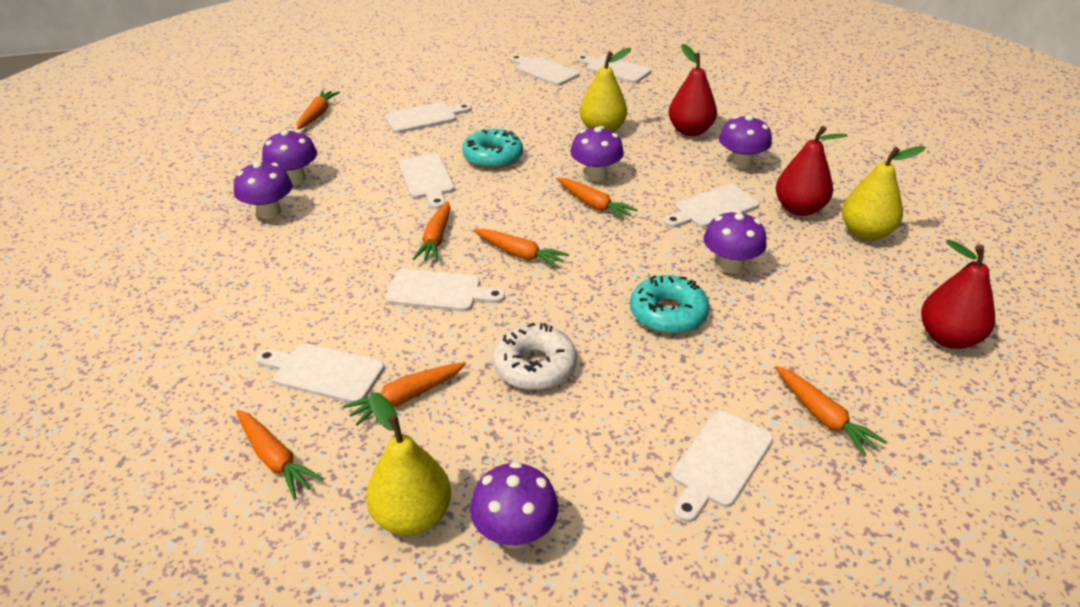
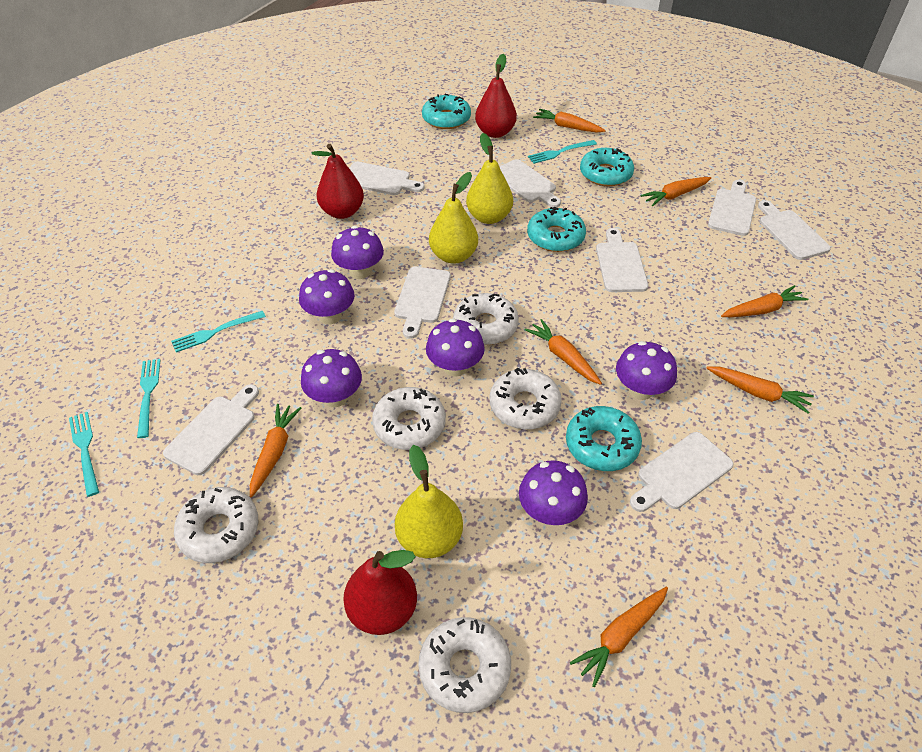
turquoise donut: 2 -> 4
turquoise fork: 0 -> 4
white donut: 1 -> 5

